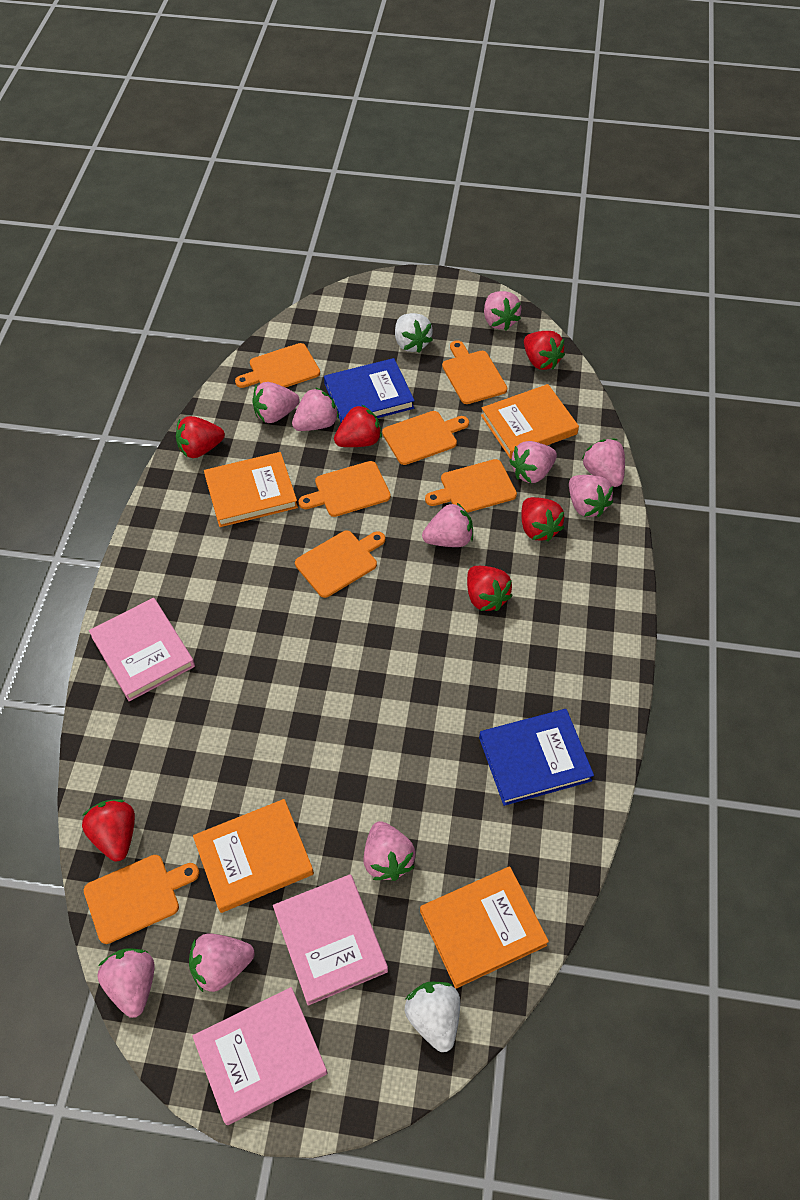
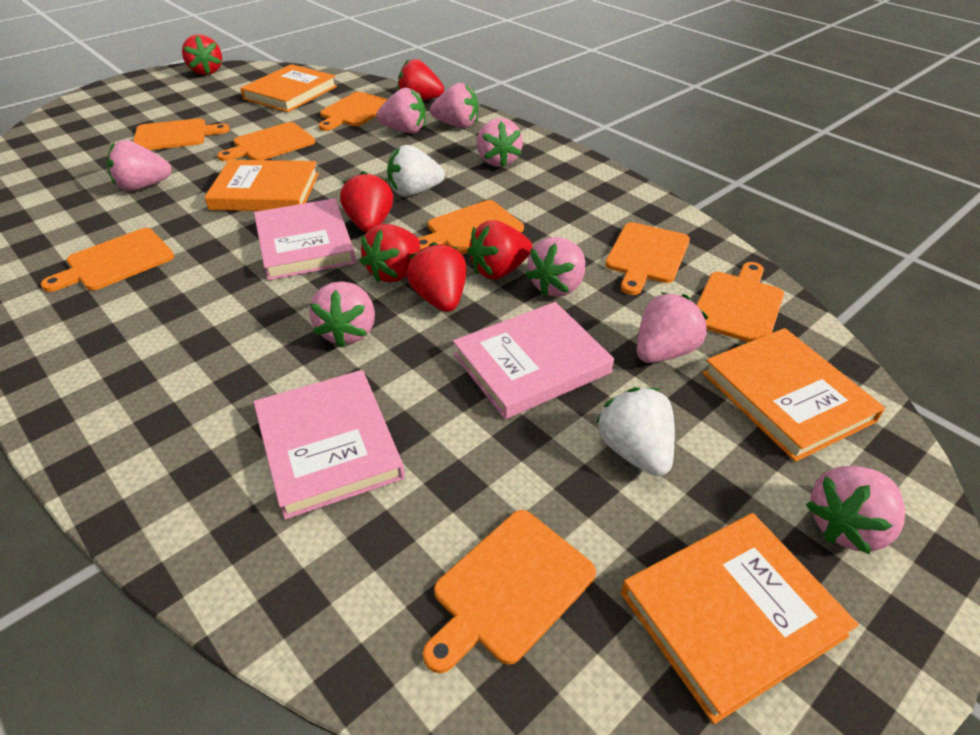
blue book: 2 -> 0
orange cutting board: 7 -> 8
pink strawberry: 10 -> 8

